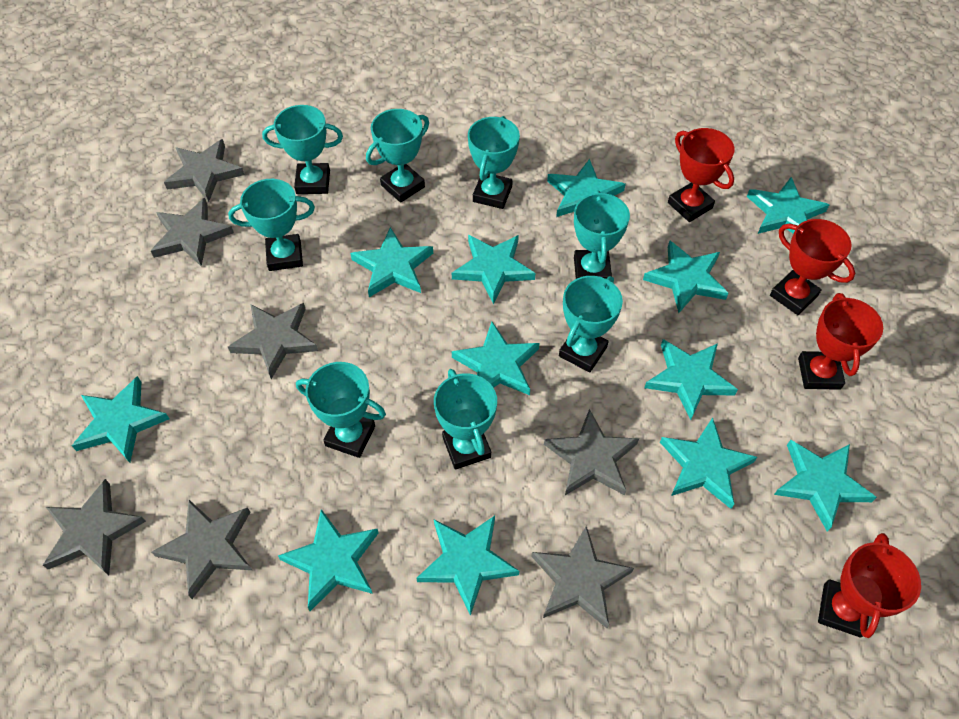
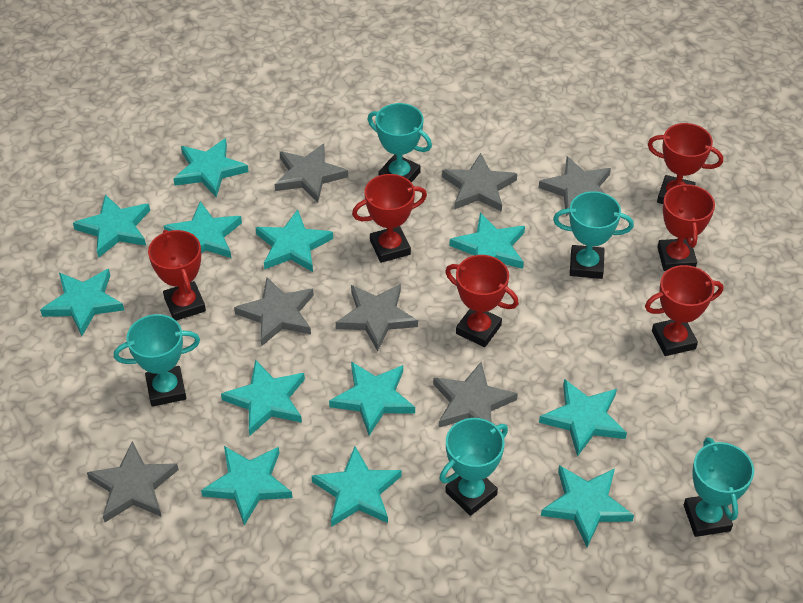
red trophy: 4 -> 6
turquoise trophy: 8 -> 5

